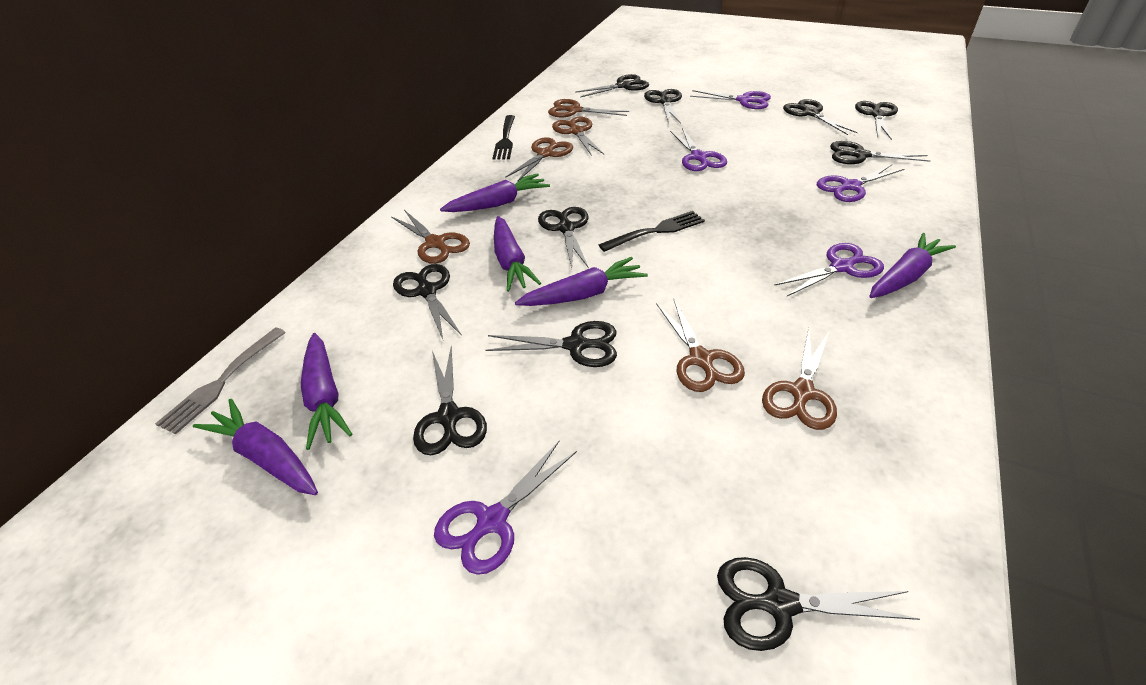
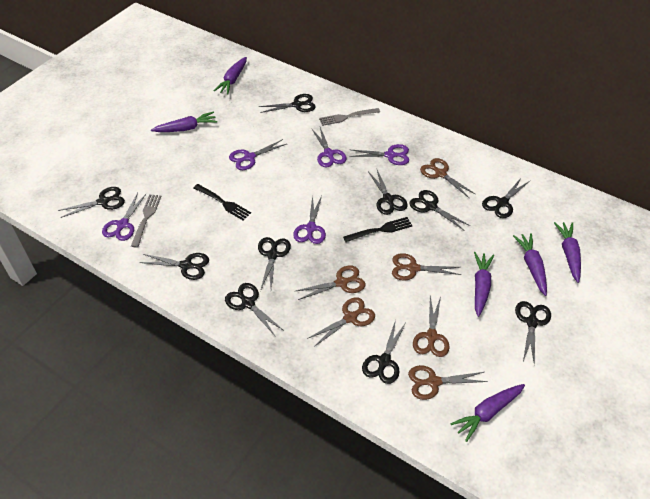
grey fork: 1 -> 2

